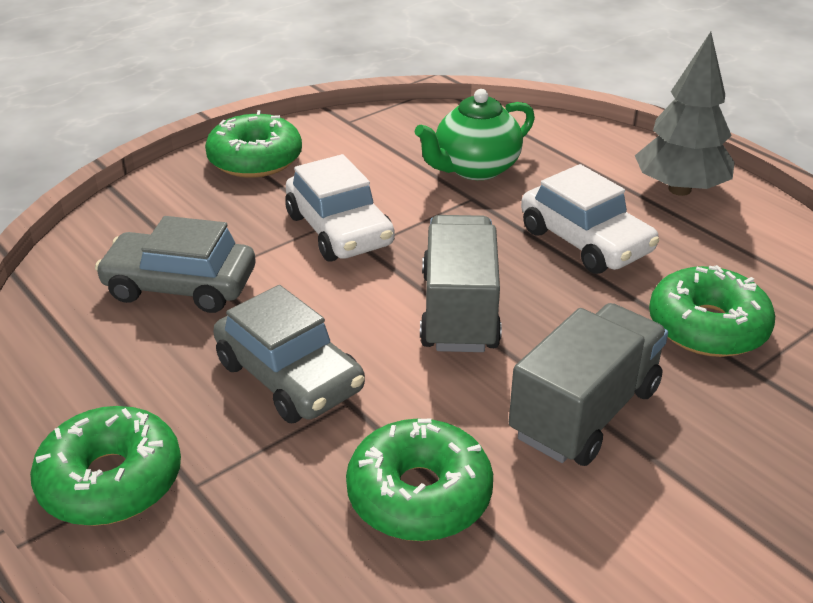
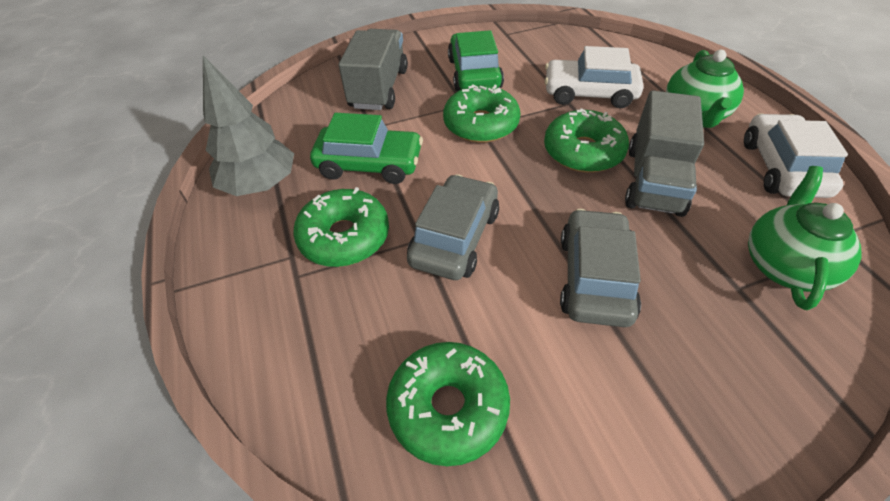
green car: 0 -> 2
green teapot: 1 -> 2

